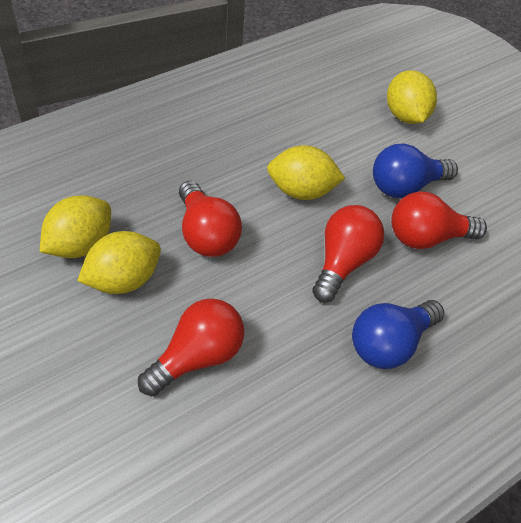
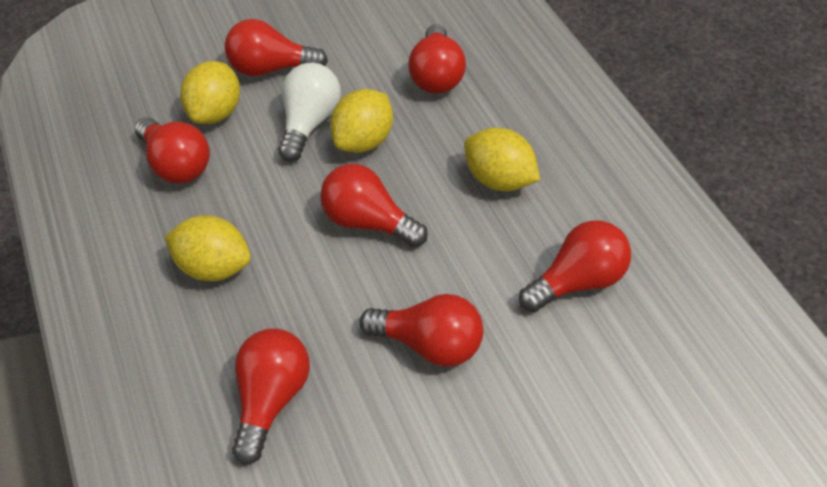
blue light bulb: 2 -> 0
red light bulb: 4 -> 7
white light bulb: 0 -> 1

